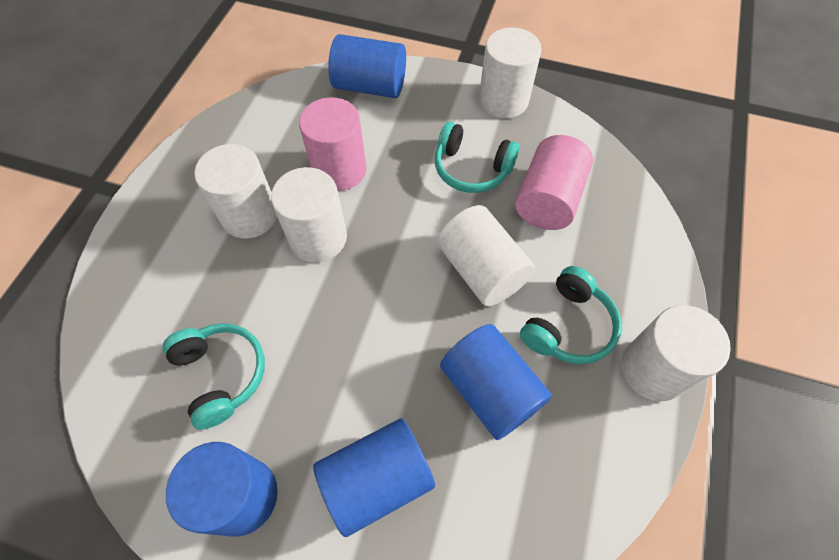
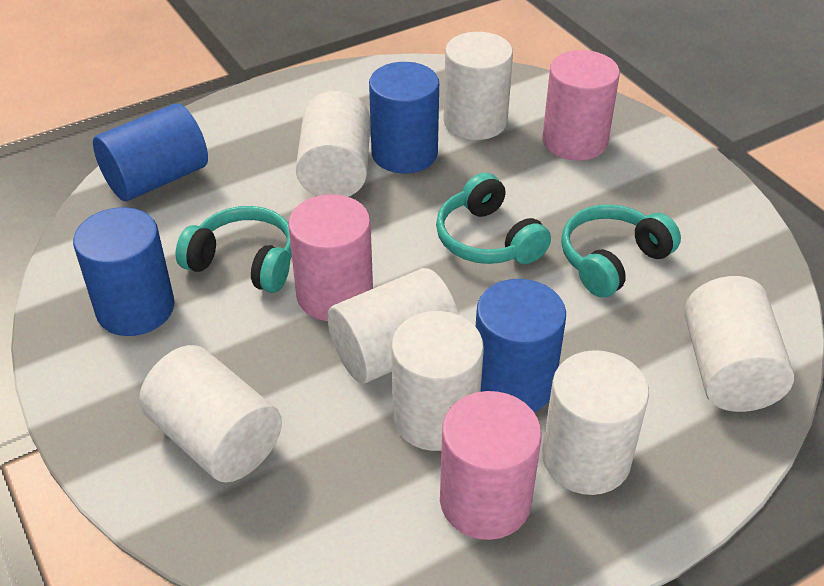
pink cylinder: 2 -> 3
white cylinder: 5 -> 7

